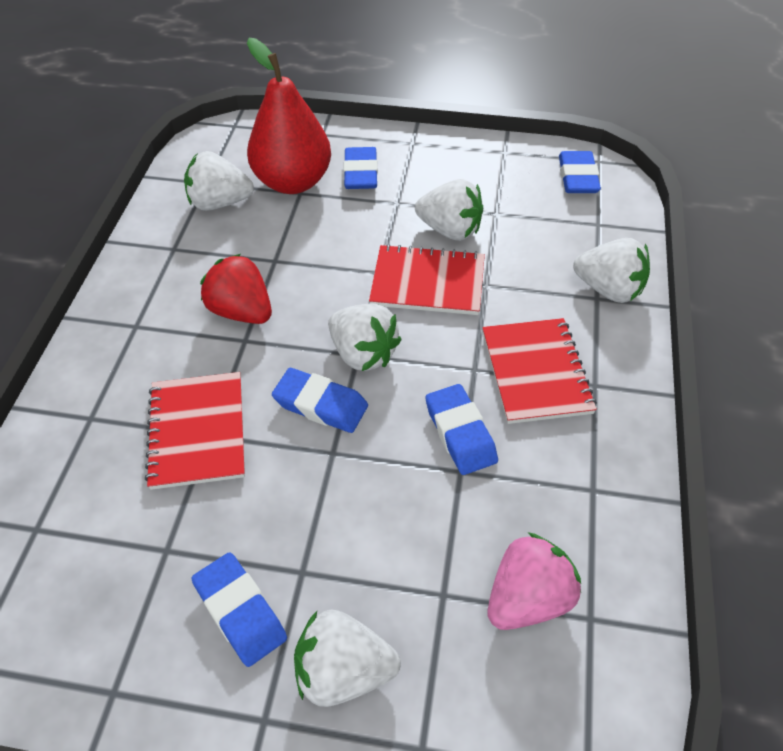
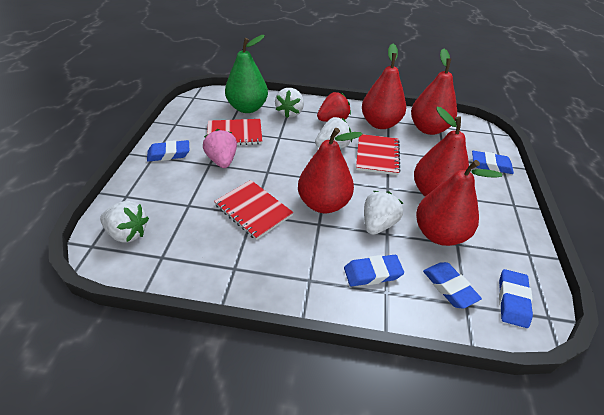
green pear: 0 -> 1
red pear: 1 -> 5
white strawberry: 5 -> 4

